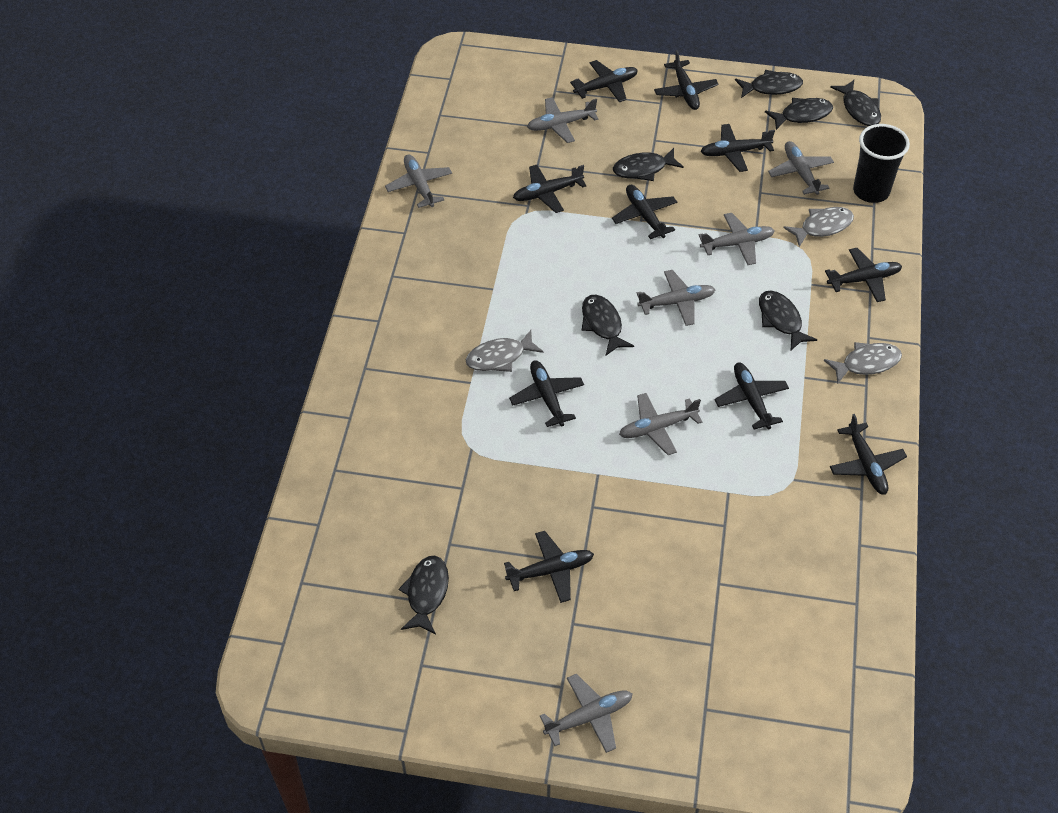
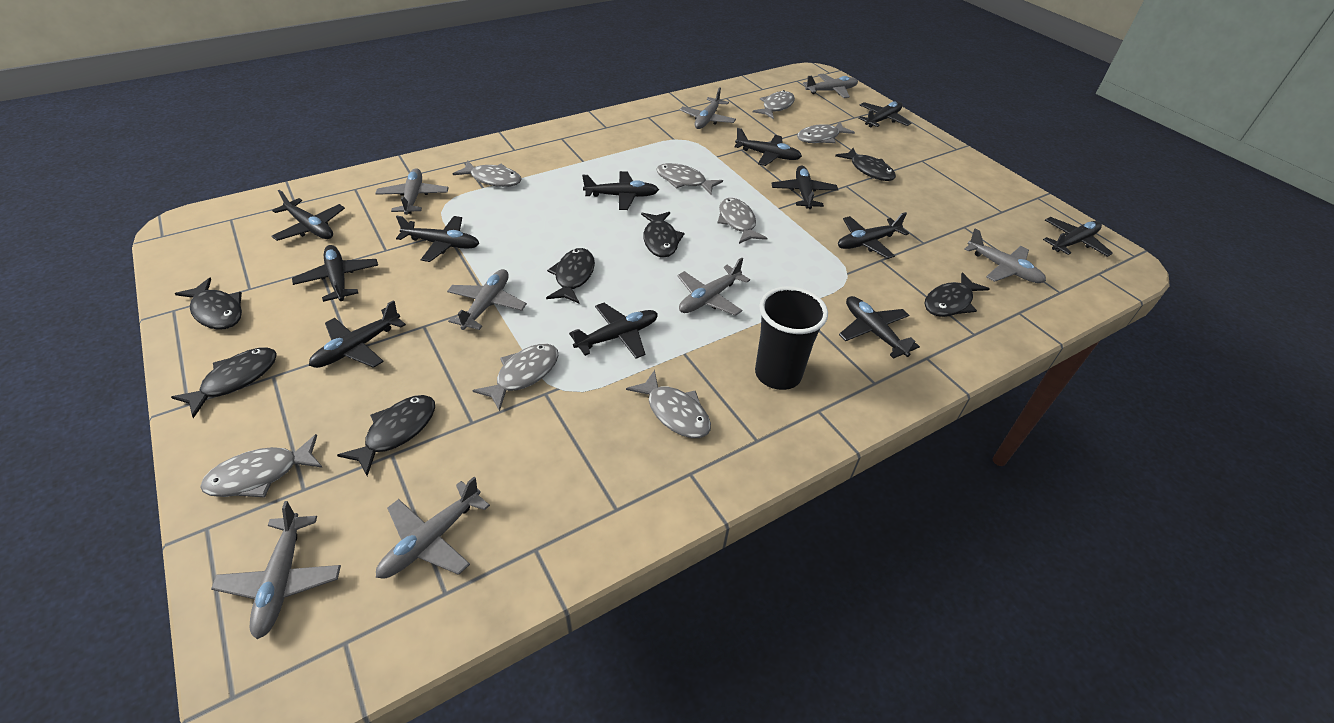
black plane: 10 -> 12
grey fish: 3 -> 8
grey plane: 7 -> 8

